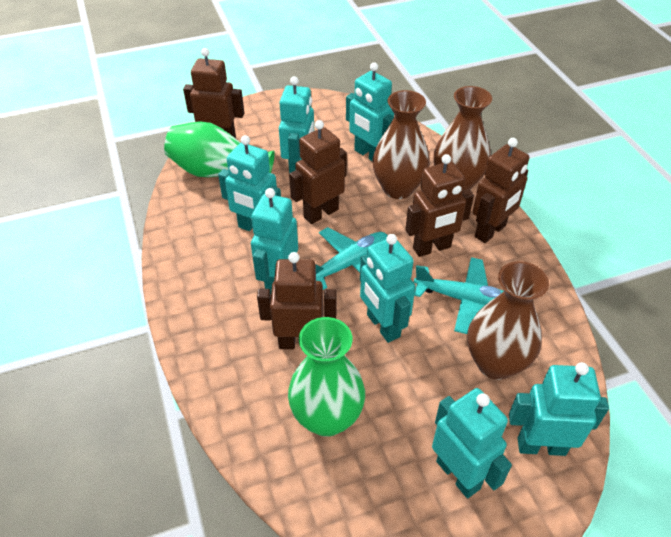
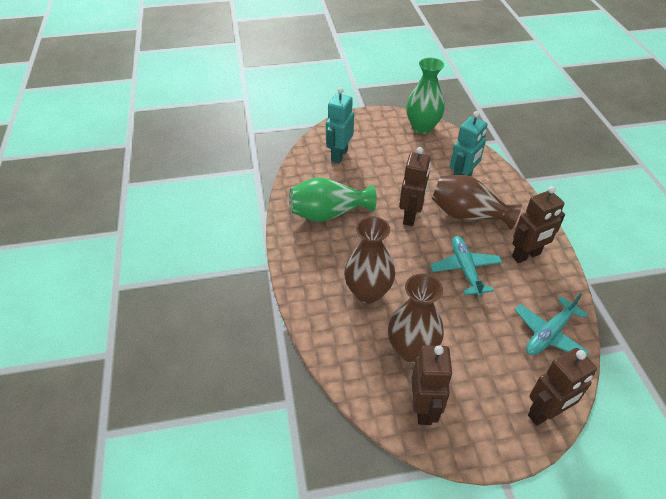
brown robot: 5 -> 4
turquoise robot: 7 -> 2

